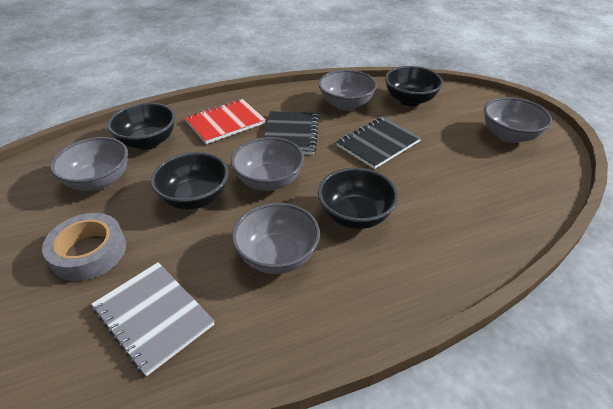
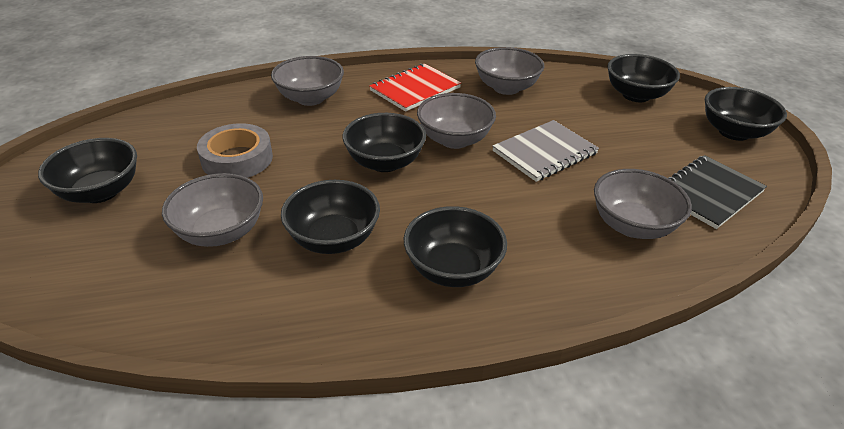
black bowl: 4 -> 6
black notebook: 2 -> 1

